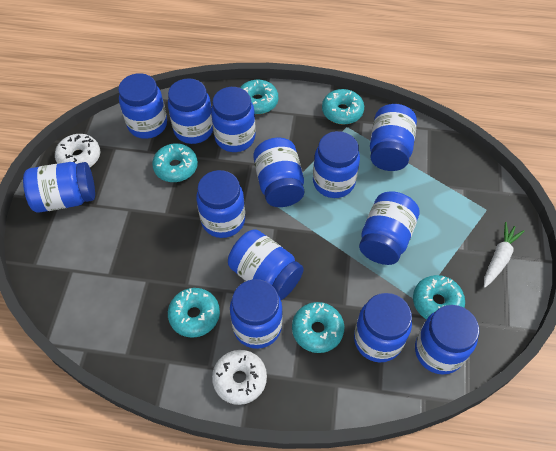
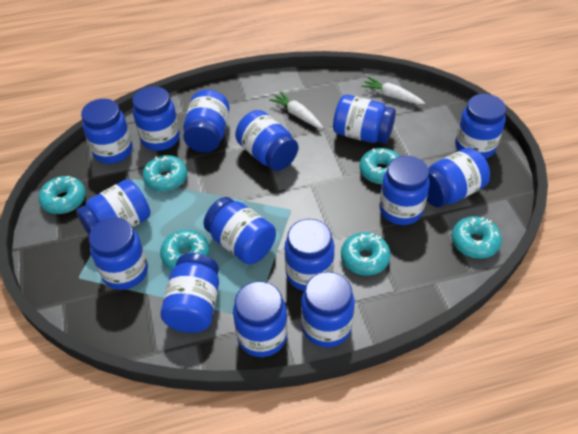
blue jar: 13 -> 15
white carrot: 1 -> 2
white donut: 2 -> 0

